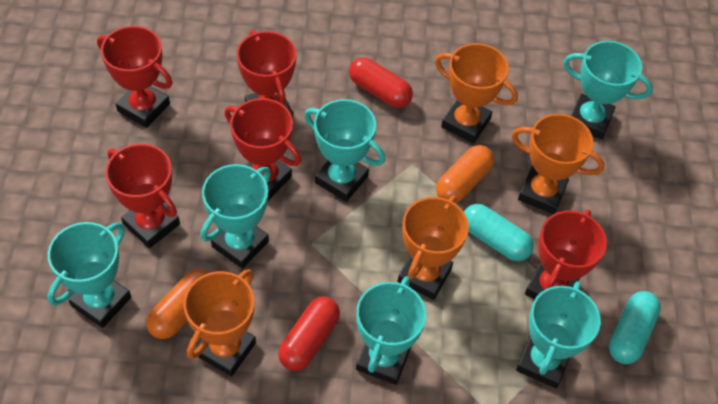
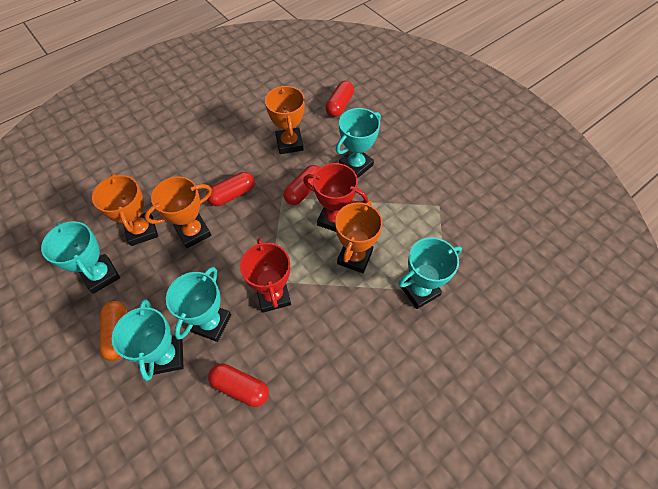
orange capsule: 2 -> 1
red capsule: 2 -> 4
red trophy: 5 -> 2
turquoise capsule: 2 -> 0
turquoise trophy: 6 -> 5

